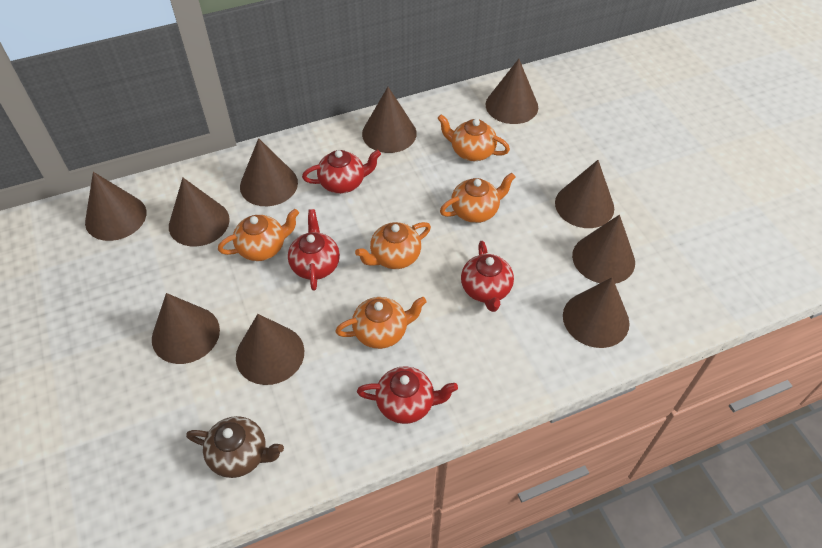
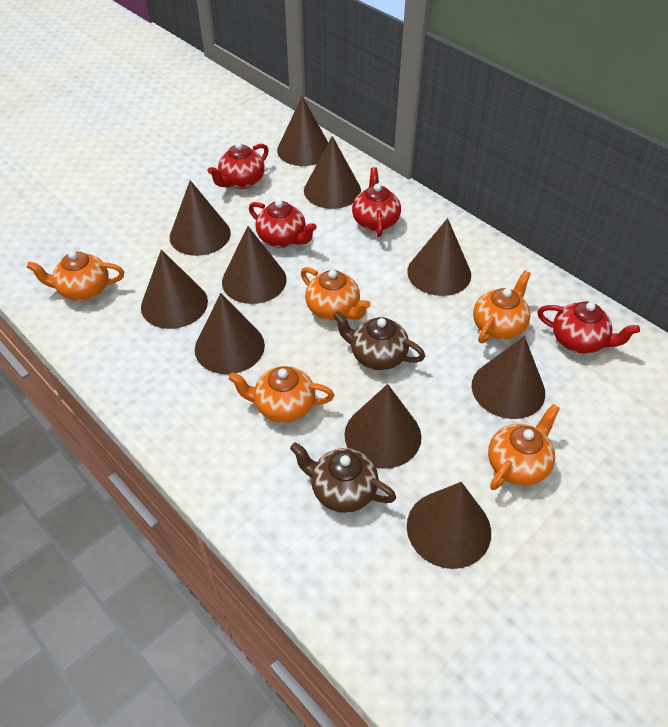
brown teapot: 1 -> 2

